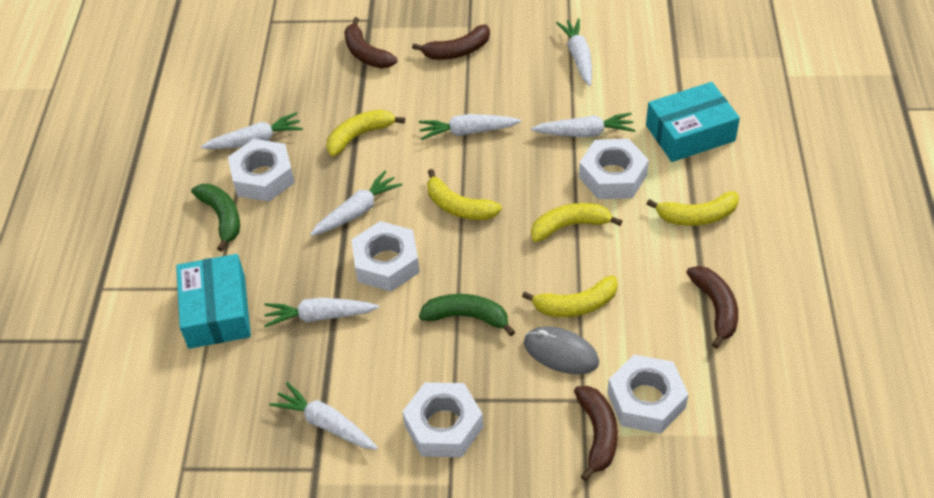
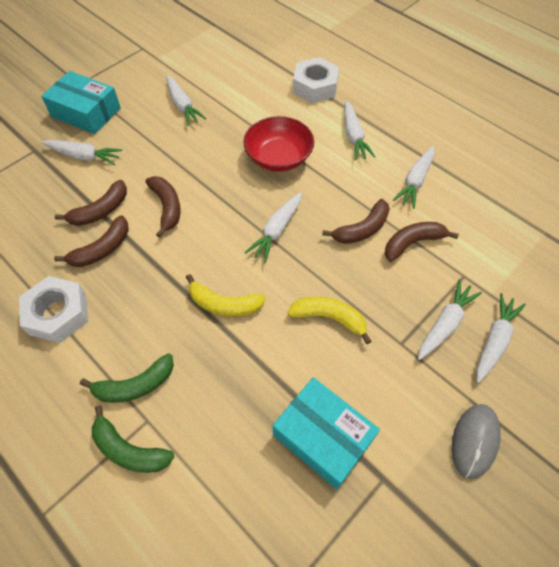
brown banana: 4 -> 5
red bowl: 0 -> 1
white nut: 5 -> 2
yellow banana: 5 -> 2

